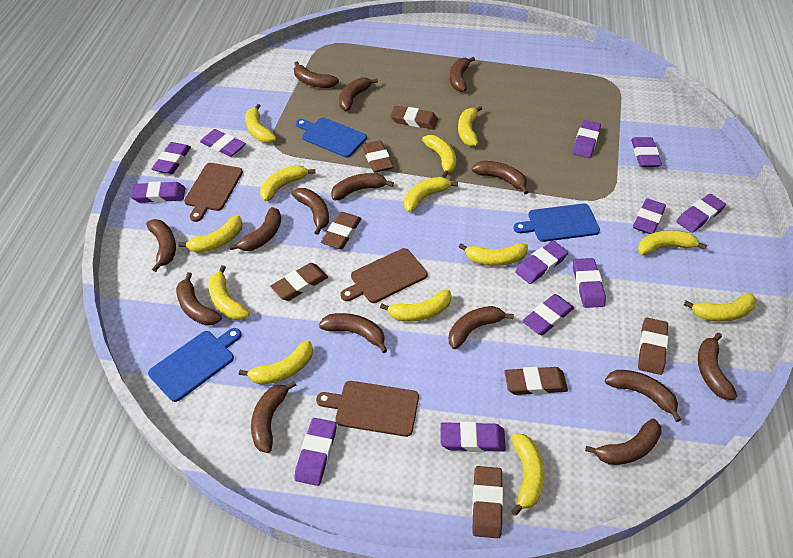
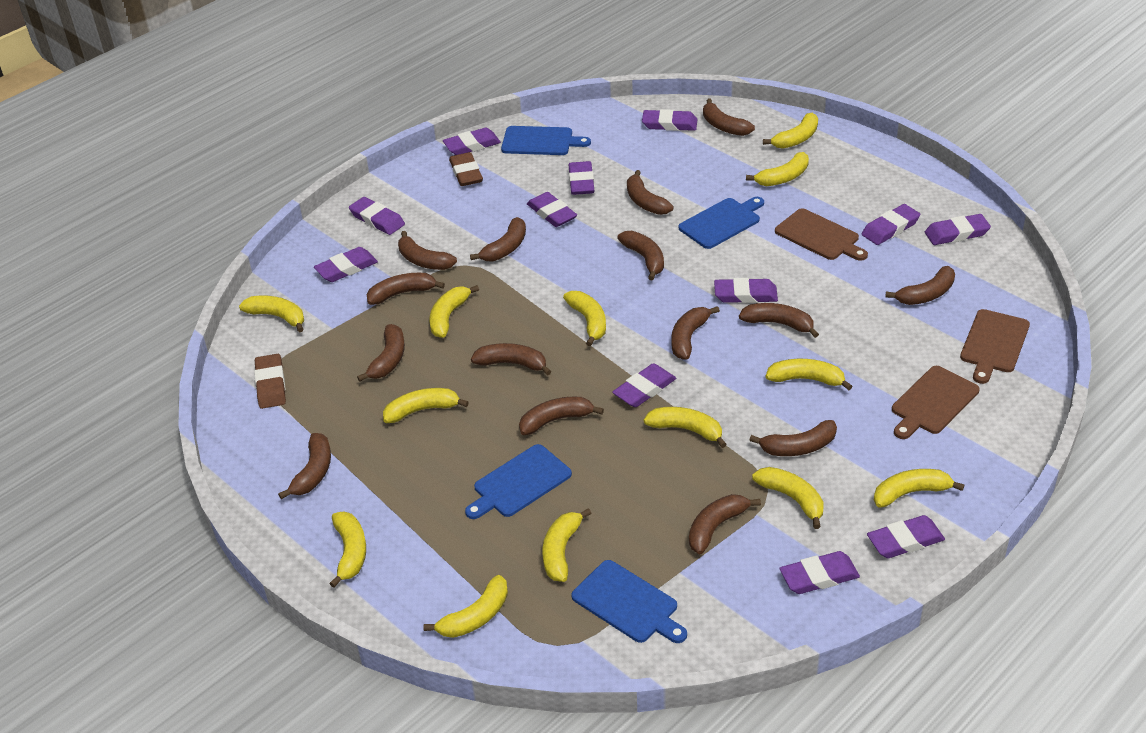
blue cutting board: 3 -> 4
brown eraser: 7 -> 2

